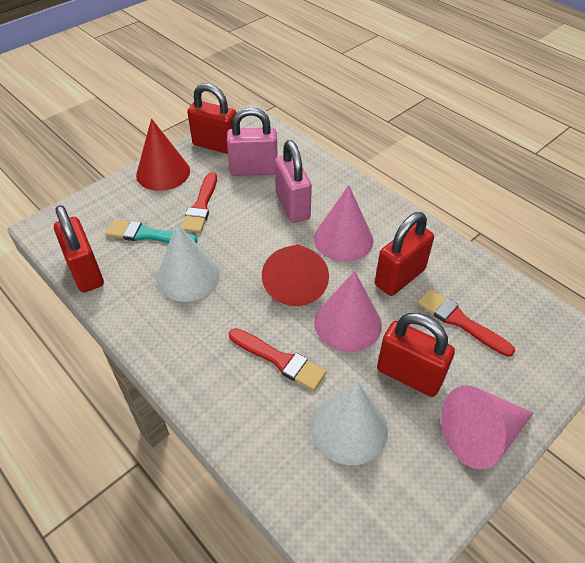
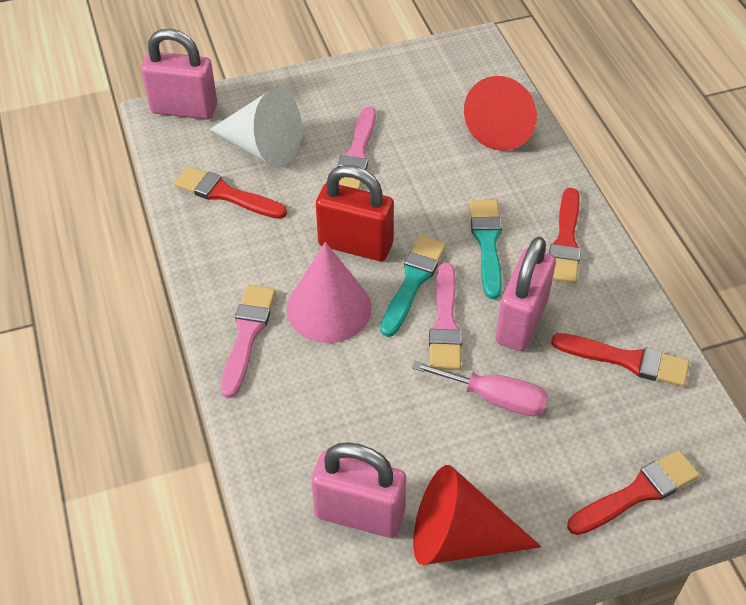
pink brush: 0 -> 3
pink cone: 3 -> 1
pink padlock: 2 -> 3
pink screwdriver: 0 -> 1
red brush: 3 -> 4
red padlock: 4 -> 1
turquoise brush: 1 -> 2
white cone: 2 -> 1

